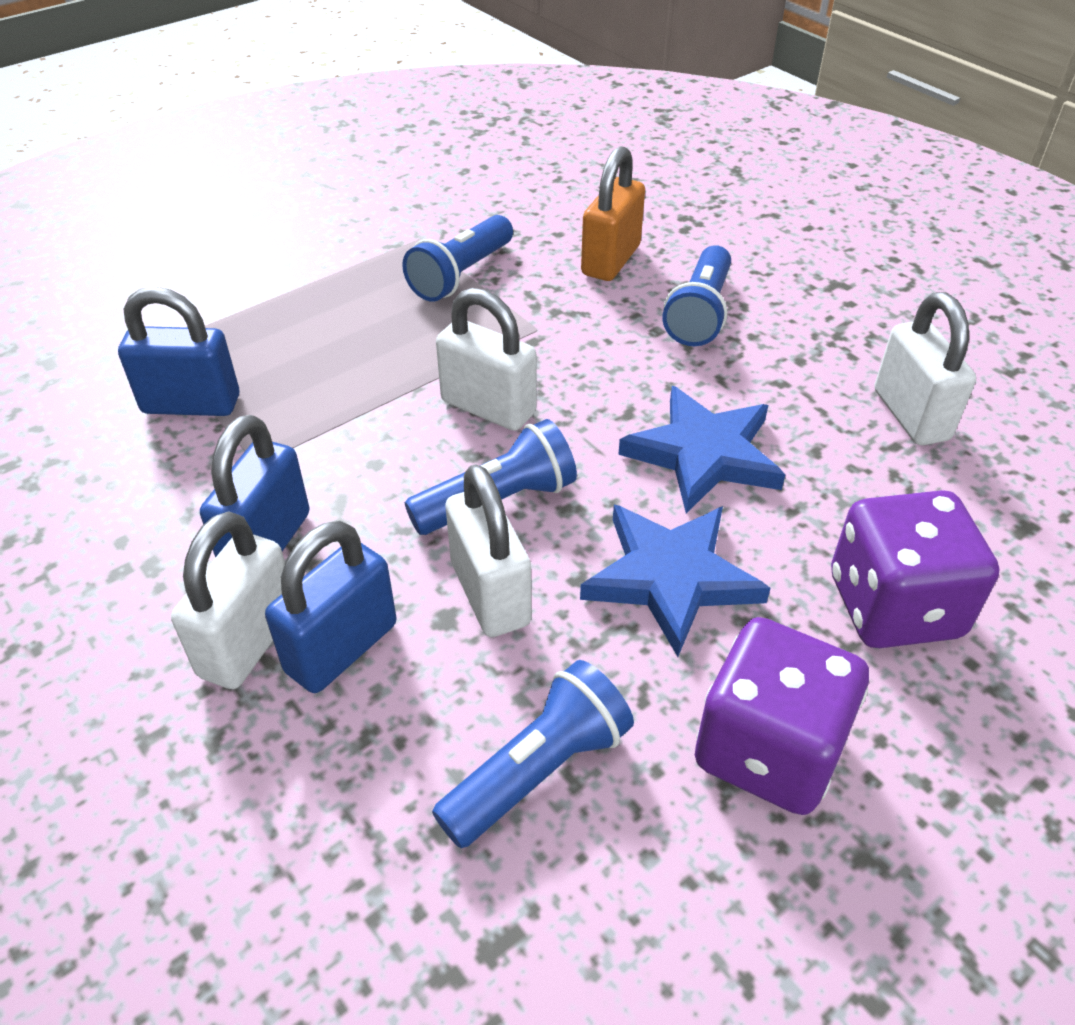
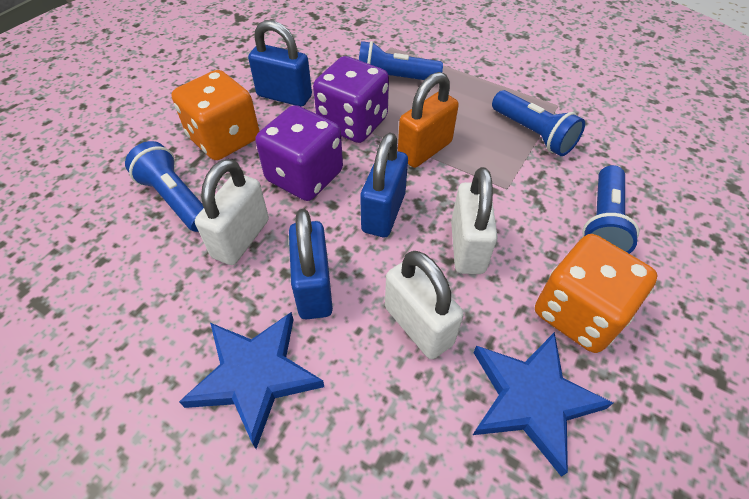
orange dice: 0 -> 2
white padlock: 4 -> 3

